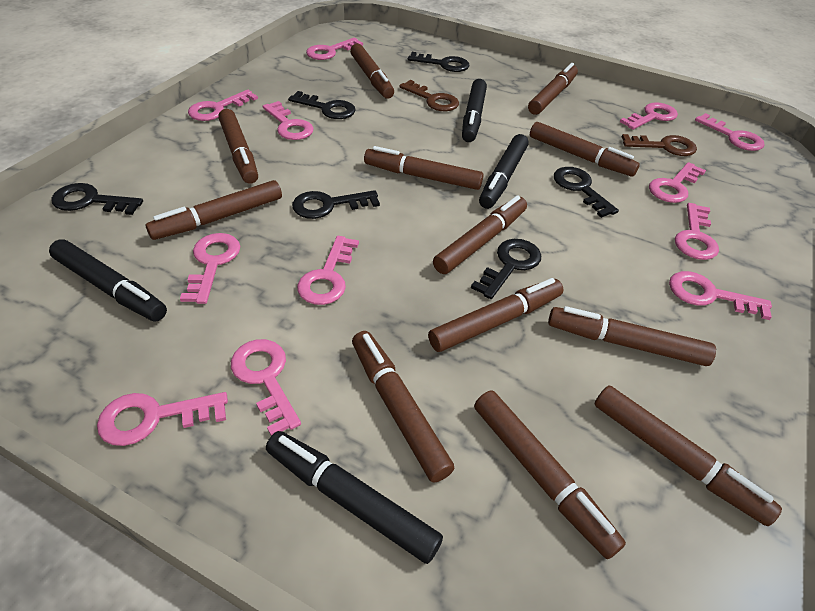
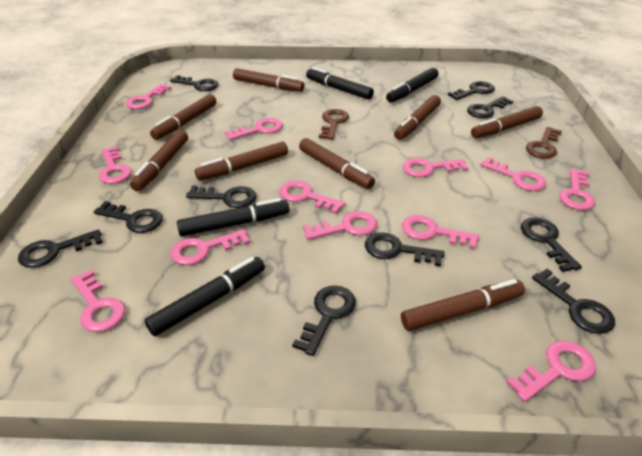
black key: 6 -> 10
brown marker: 12 -> 8

